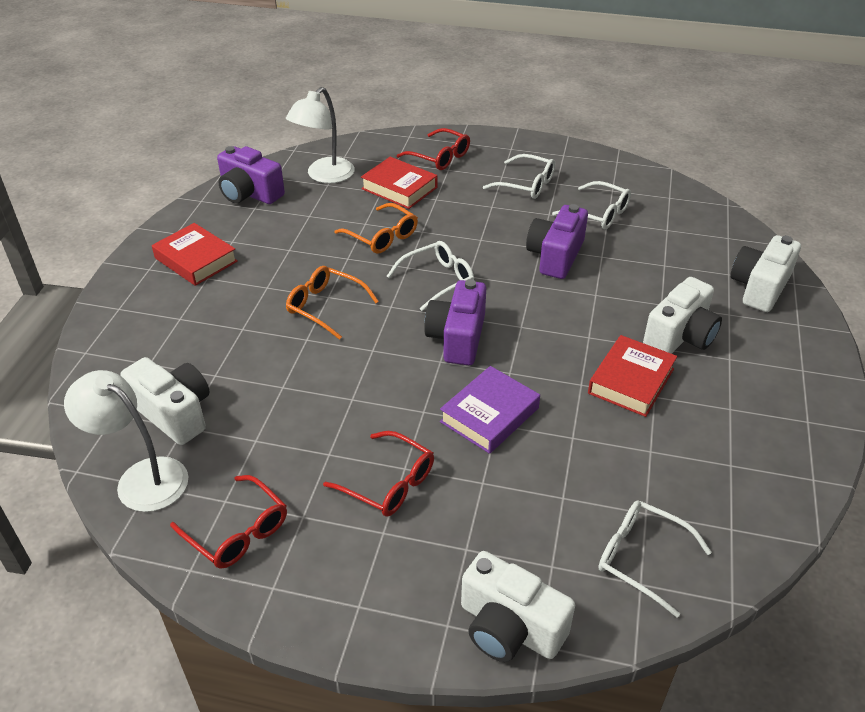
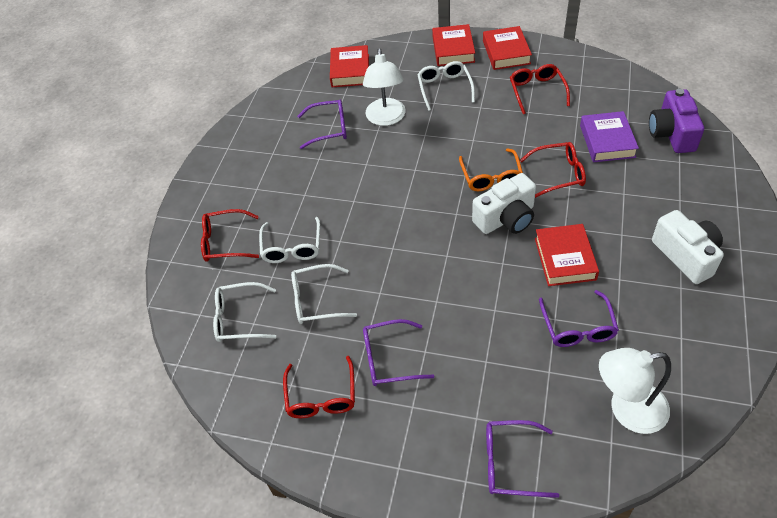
orange glasses: 2 -> 1
purple camera: 3 -> 1
purple glasses: 0 -> 4
red book: 3 -> 4
red glasses: 3 -> 4
white camera: 4 -> 2

